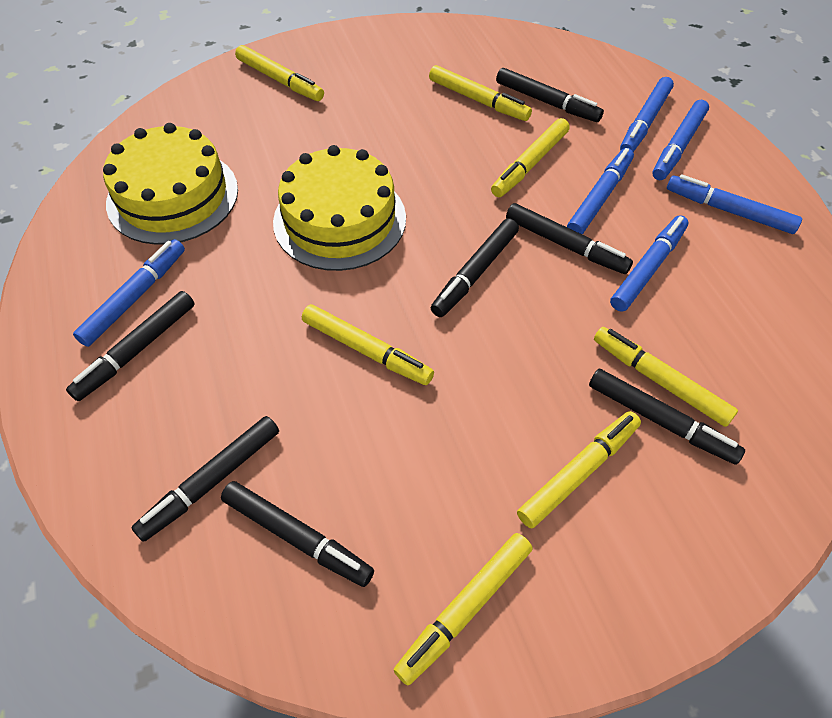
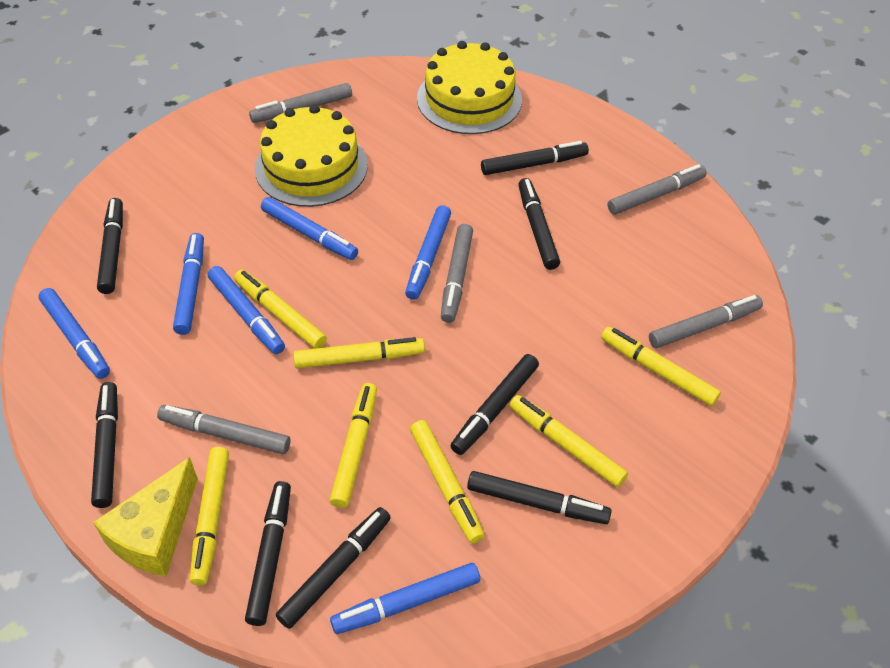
black marker: 7 -> 8
grey marker: 0 -> 5
yellow cheese: 0 -> 1

